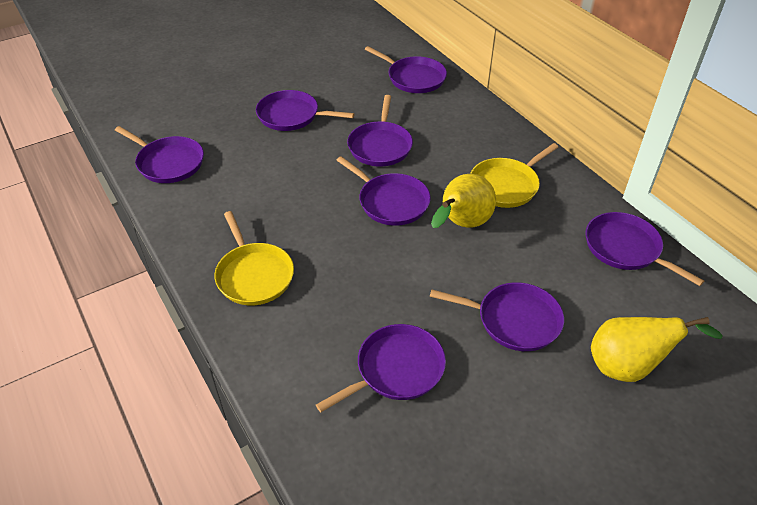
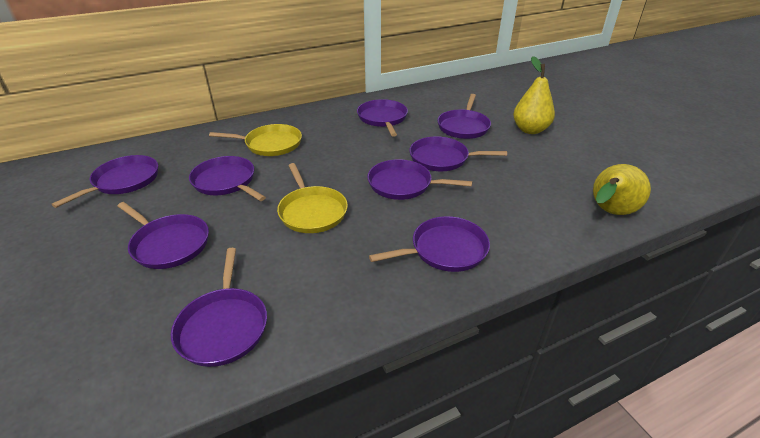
purple pan: 8 -> 9

